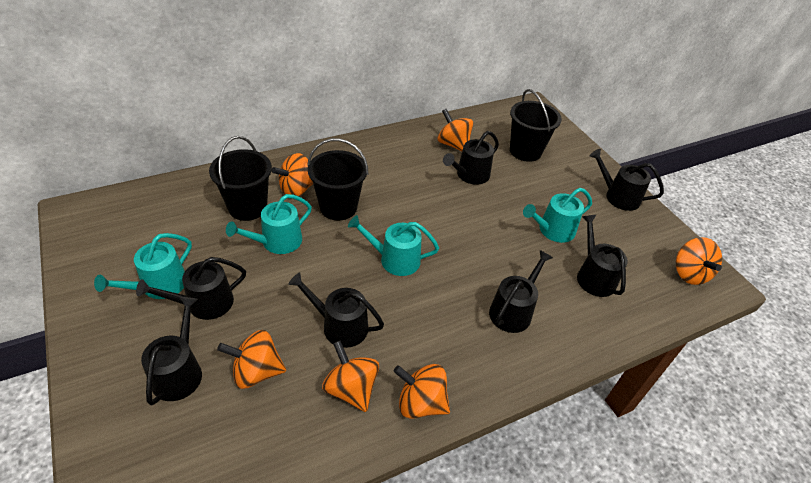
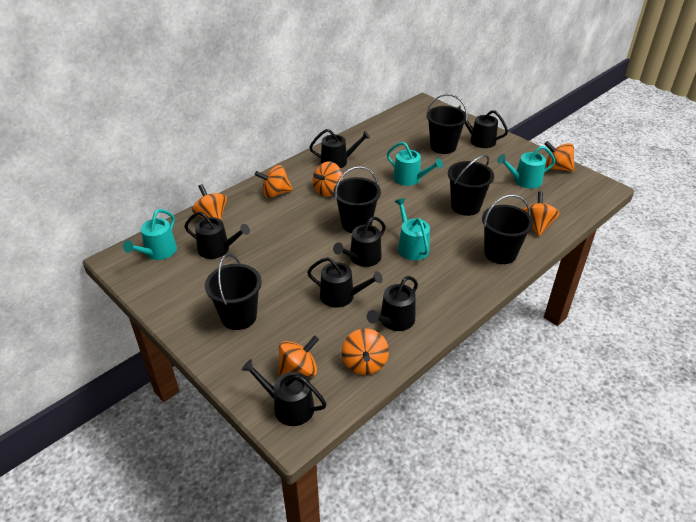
black bucket: 3 -> 5
orange spinning top: 6 -> 7

